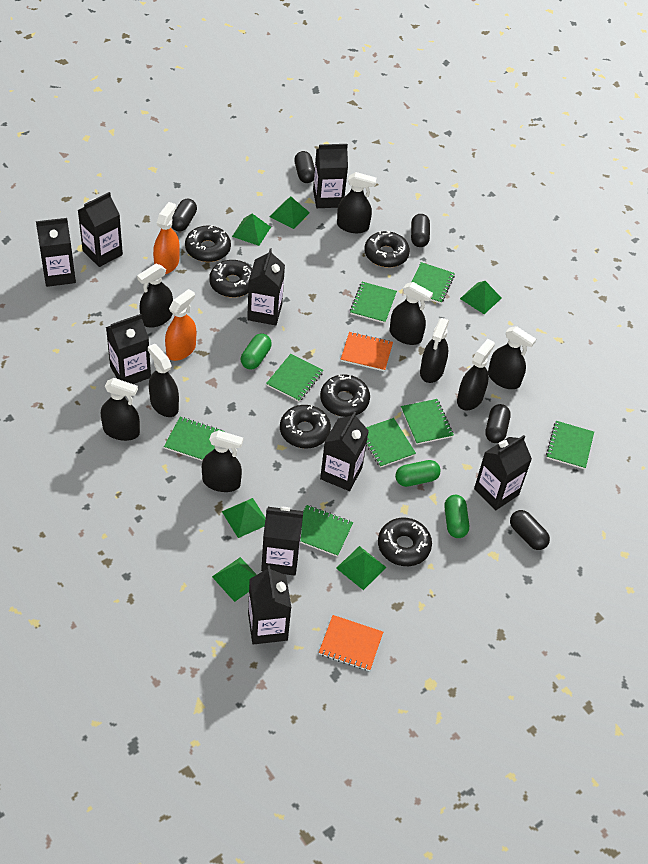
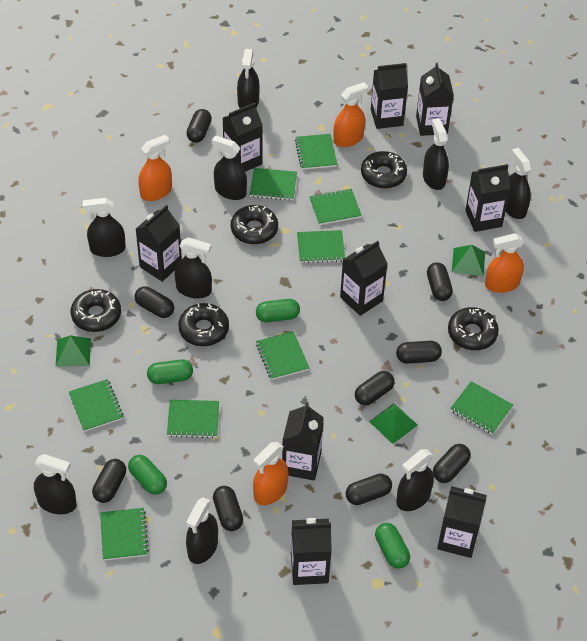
black capsule: 5 -> 9
black donut: 6 -> 5
green capsule: 3 -> 4
green notebook: 8 -> 9
green pyramid: 6 -> 3
orange notebook: 2 -> 0
orange spray bottle: 2 -> 4

